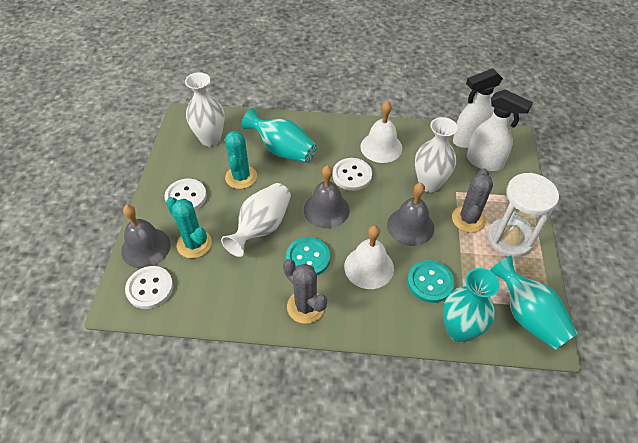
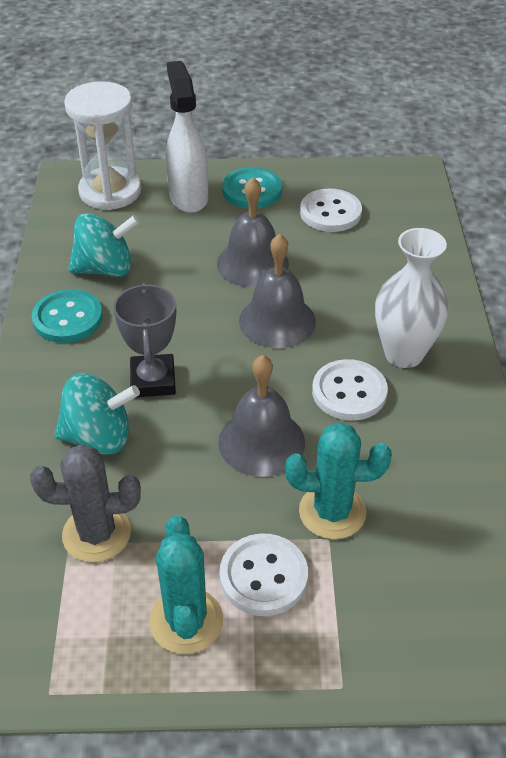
grey cactus: 2 -> 1
grey trophy: 0 -> 1
turquoise spinning top: 0 -> 2
turquoise vase: 3 -> 0
white bell: 2 -> 0
white spray bottle: 2 -> 1
white vase: 3 -> 1

